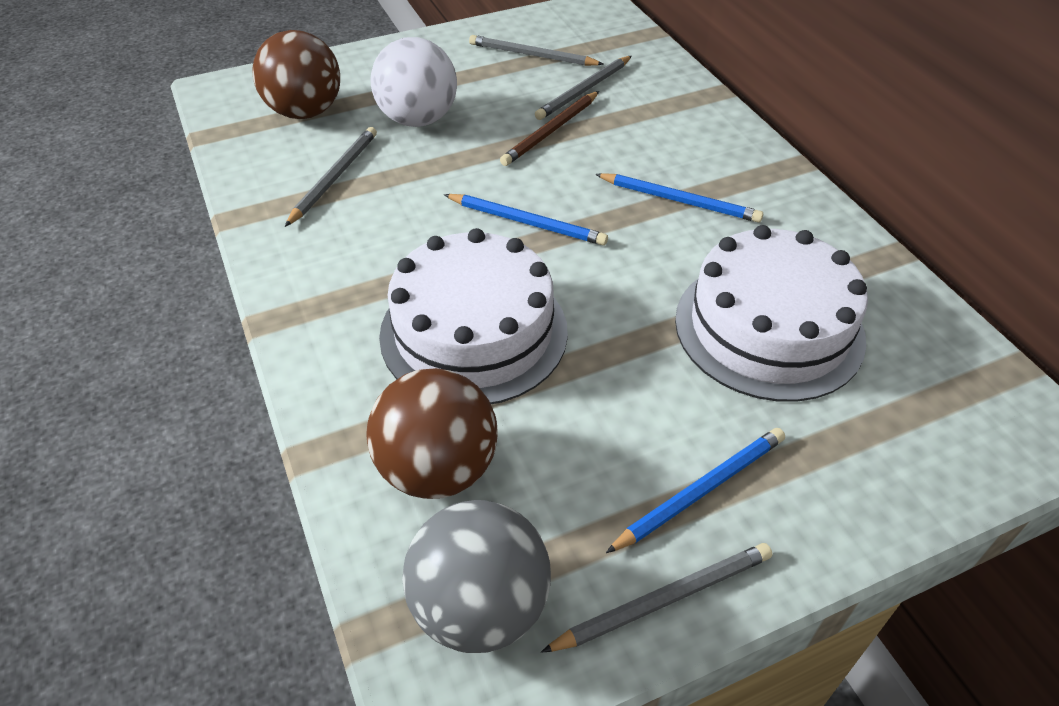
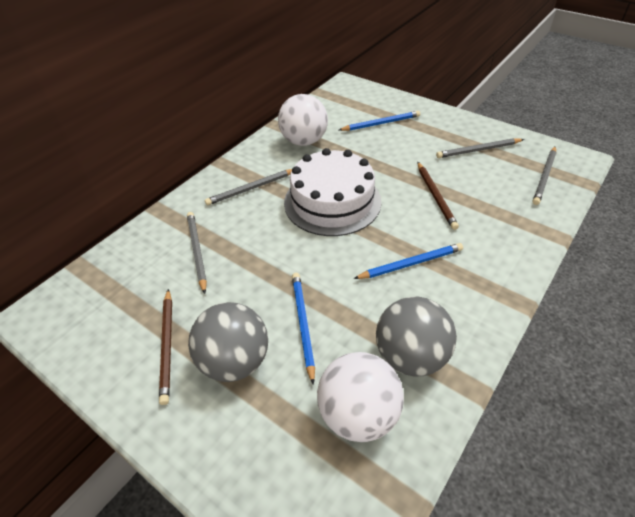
brown ball: 2 -> 0
brown pencil: 1 -> 2
grey ball: 1 -> 2
white ball: 1 -> 2
white cake: 2 -> 1

